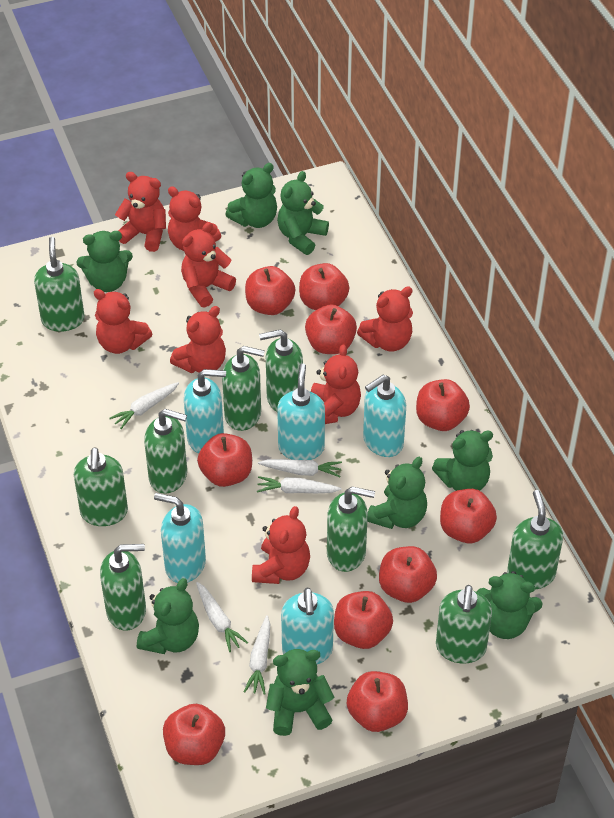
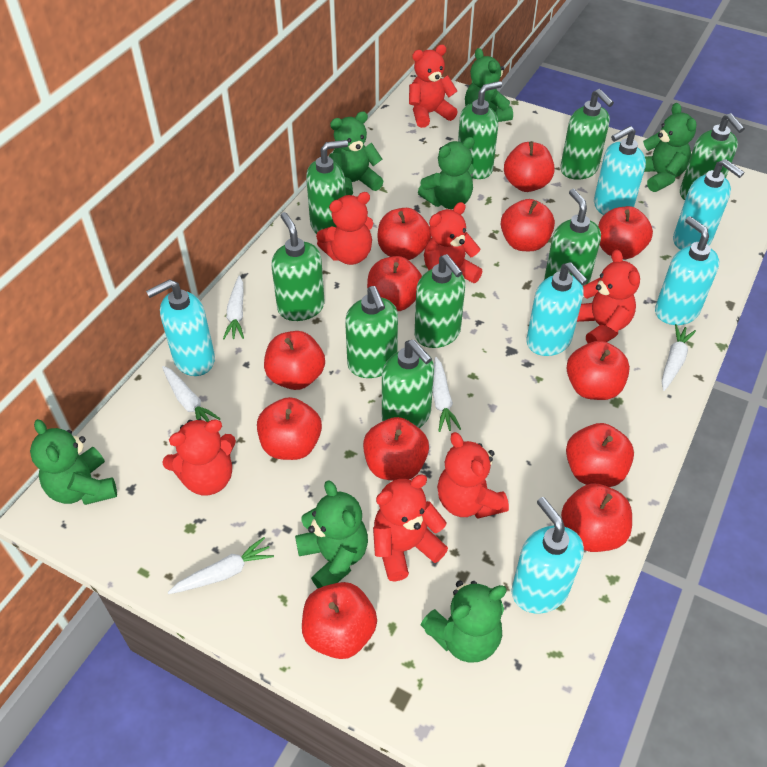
green teddy bear: 8 -> 7
red apple: 10 -> 12
red teddy bear: 8 -> 7
turquoise soap dispenser: 5 -> 6

